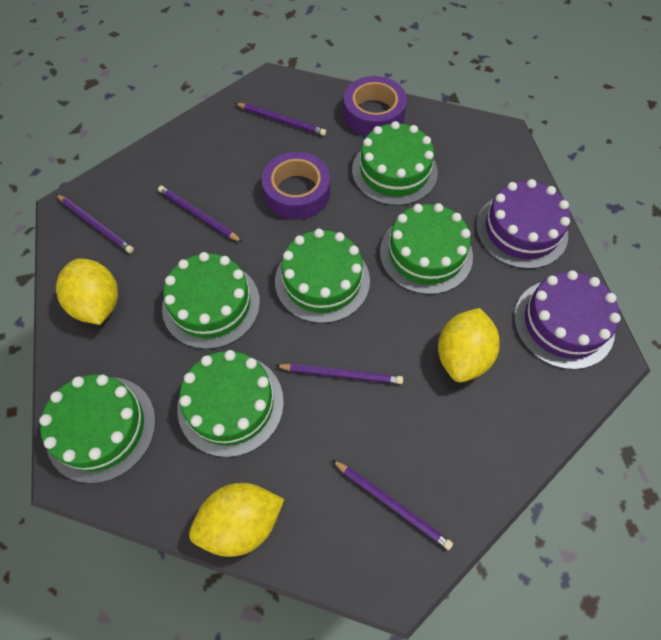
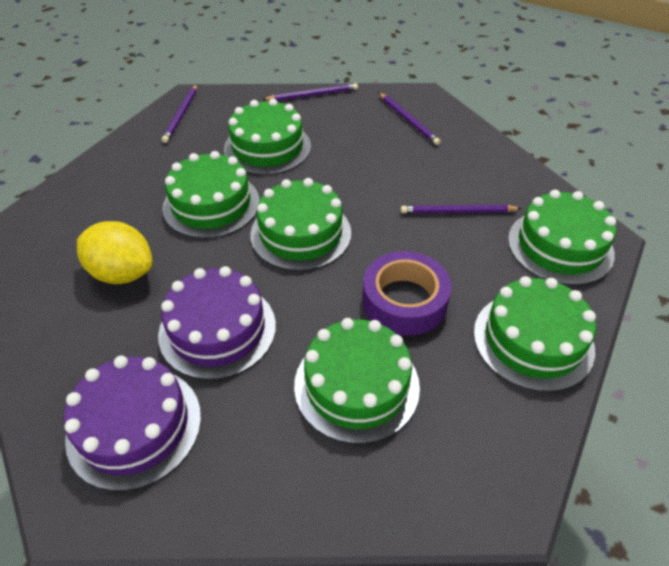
purple pencil: 5 -> 4
purple tape: 2 -> 1
yellow lemon: 3 -> 1

